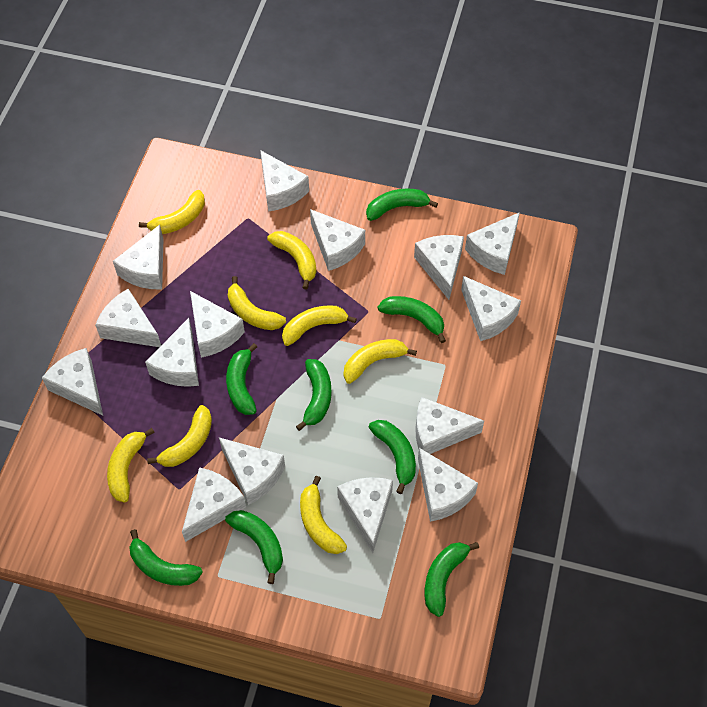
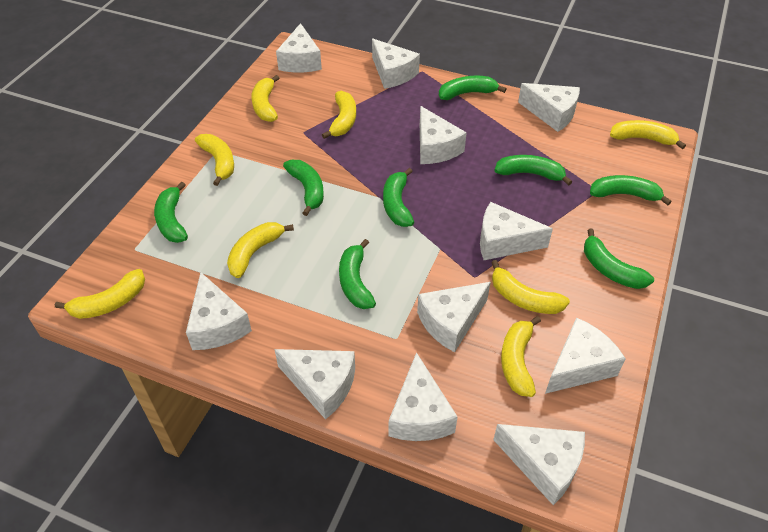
white cheese: 15 -> 11

